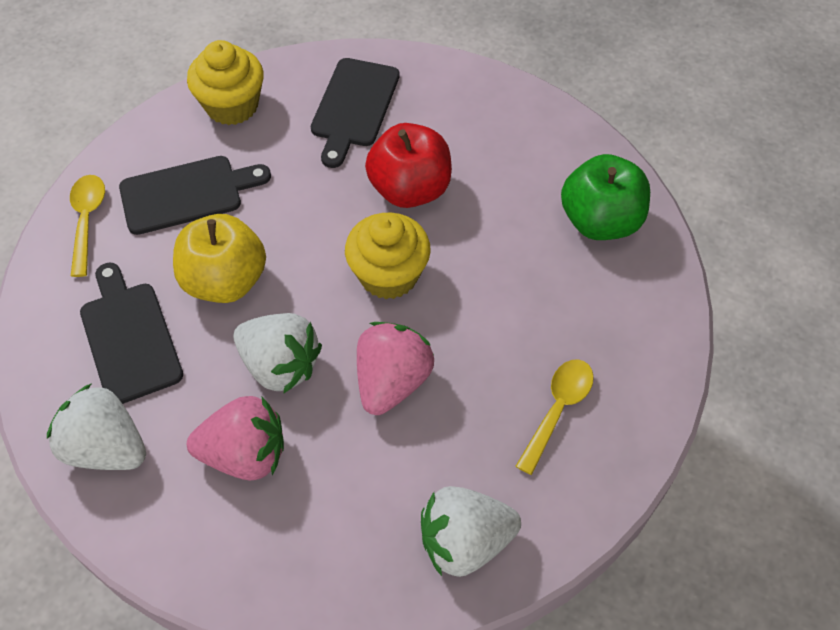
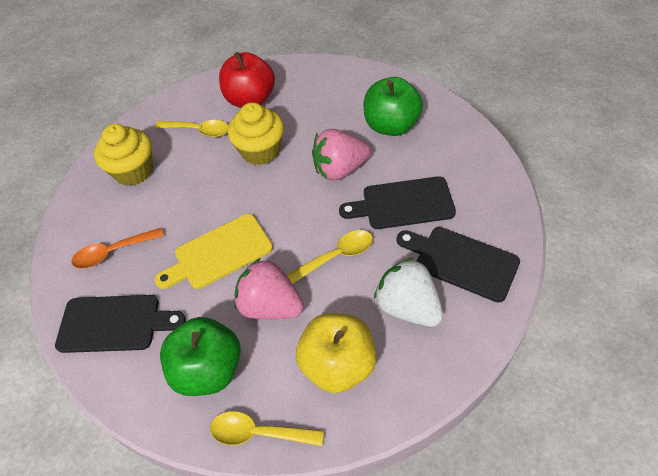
green apple: 1 -> 2
orange spoon: 0 -> 1
white strawberry: 3 -> 1
yellow cutting board: 0 -> 1
yellow spoon: 2 -> 3

